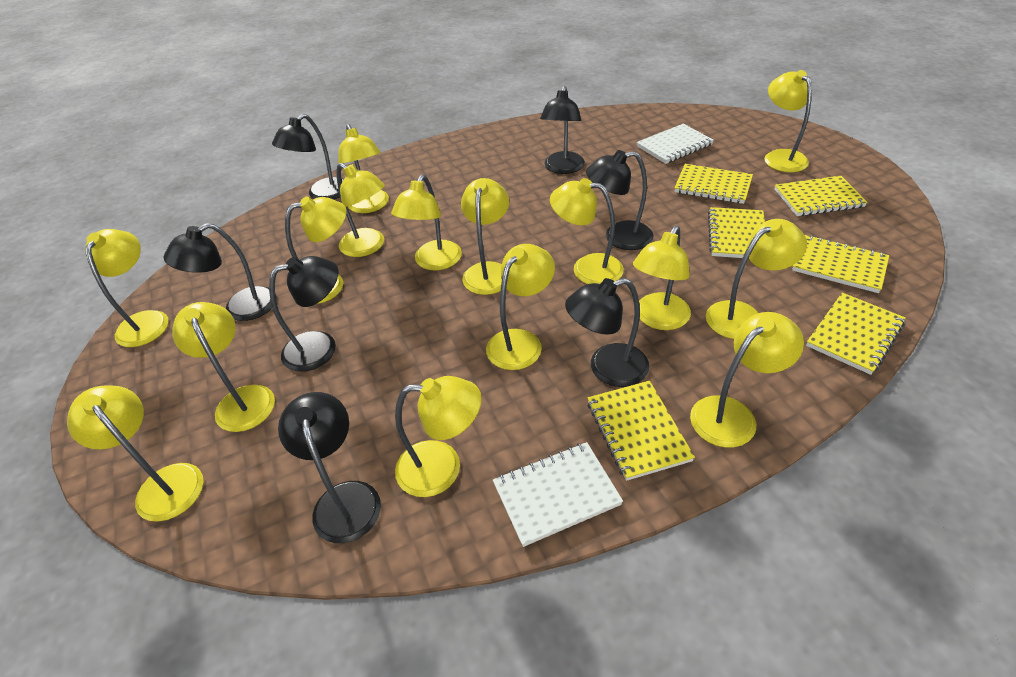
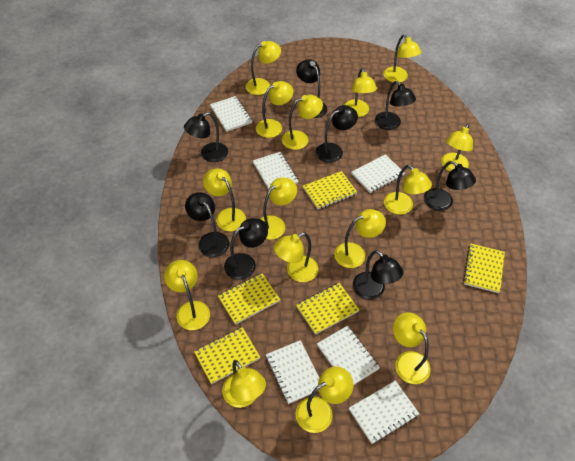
black lamp: 7 -> 8
white notebook: 2 -> 6
yellow notebook: 6 -> 5

